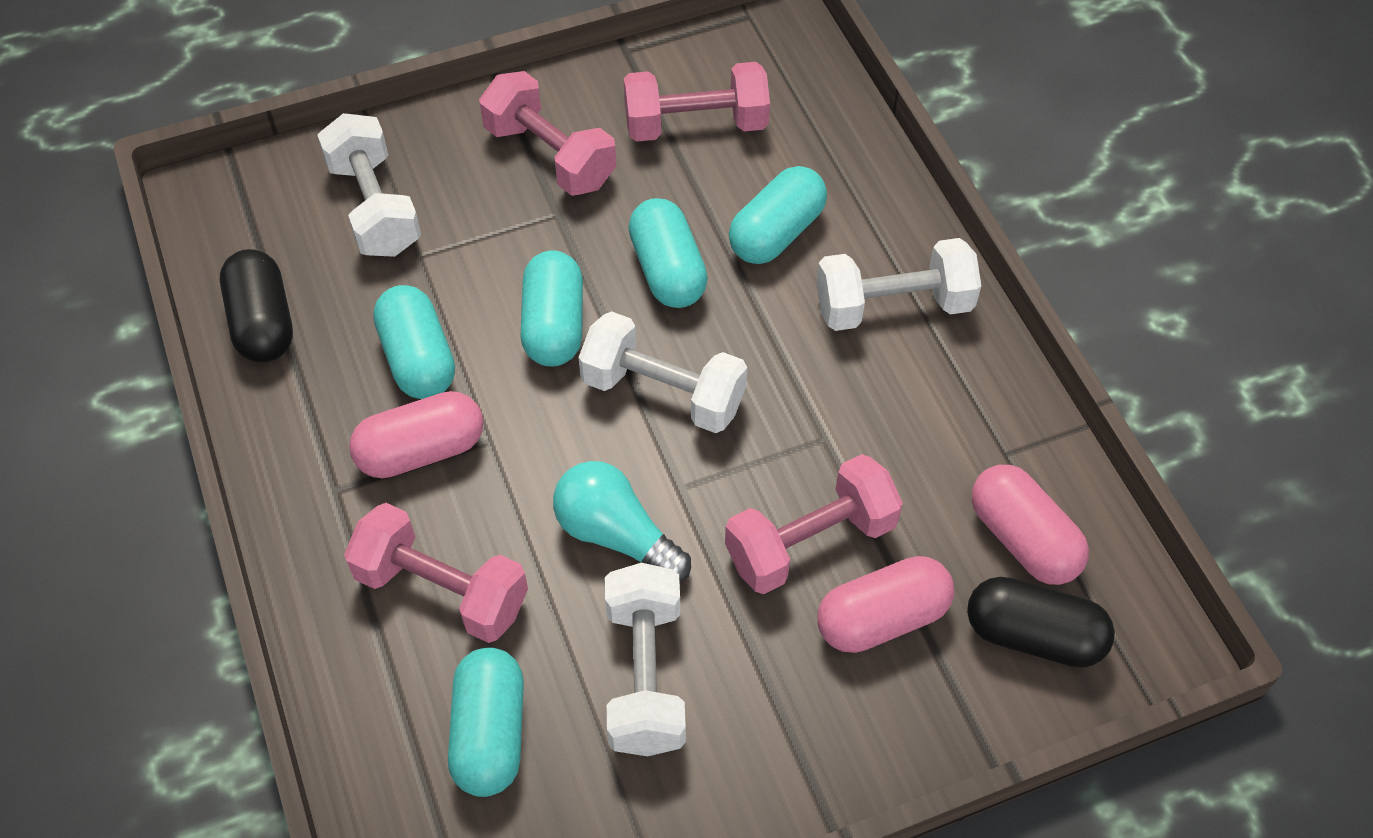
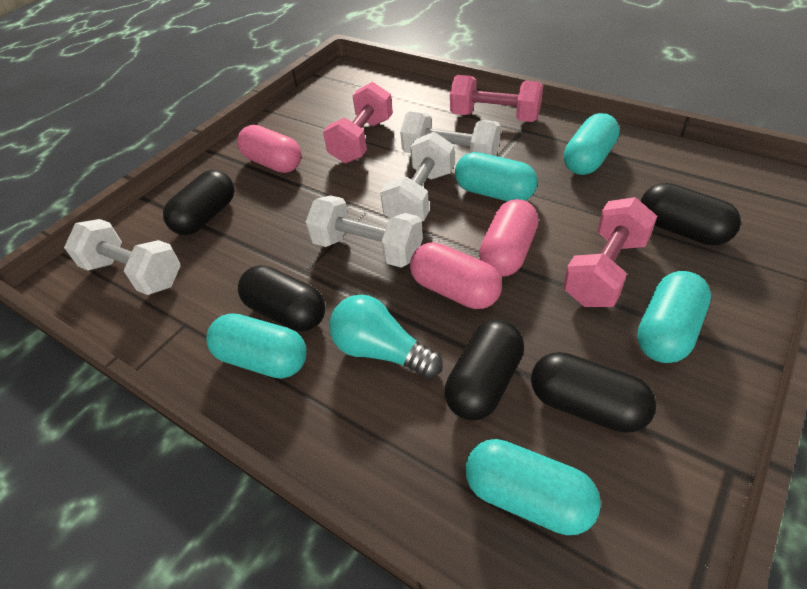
black capsule: 2 -> 5
pink dumbbell: 4 -> 3

